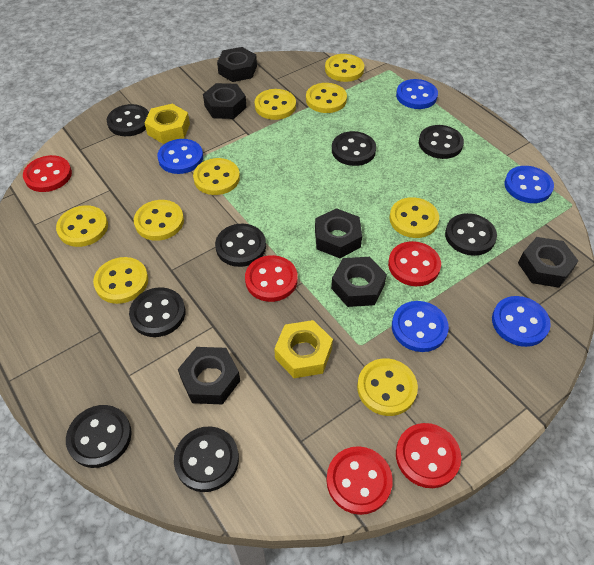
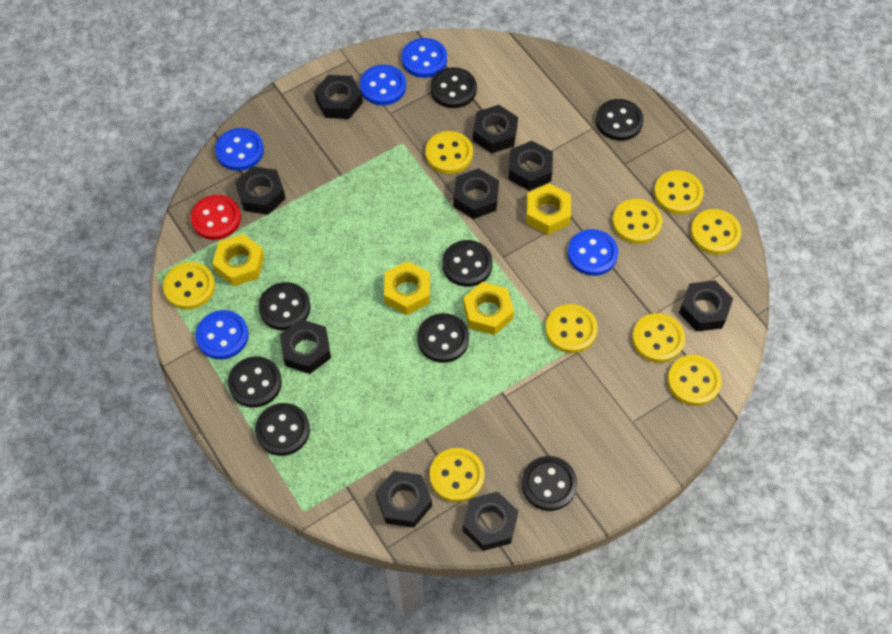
black nut: 6 -> 9
red button: 5 -> 1
yellow nut: 2 -> 4

